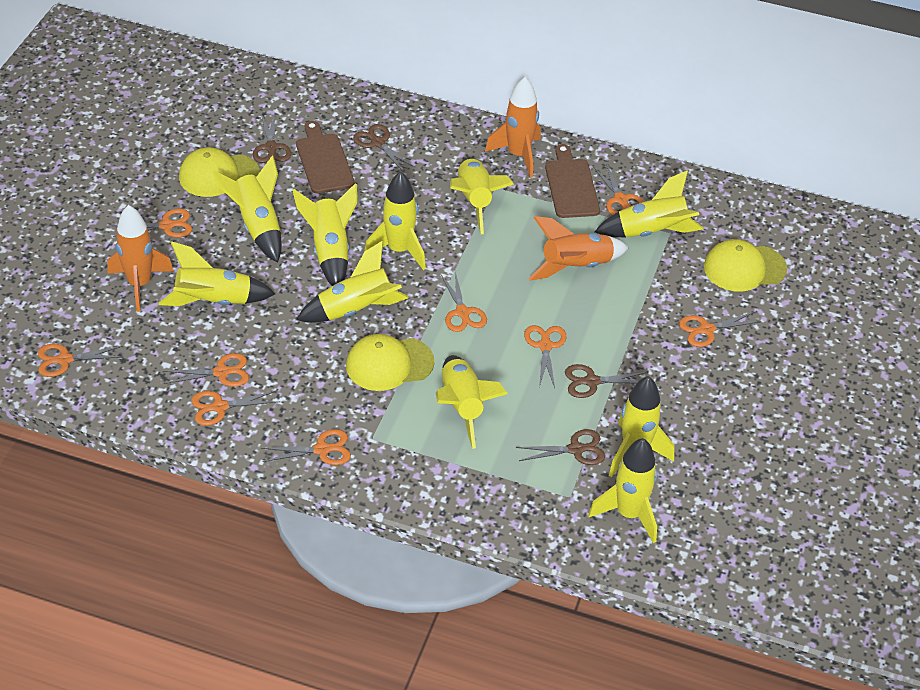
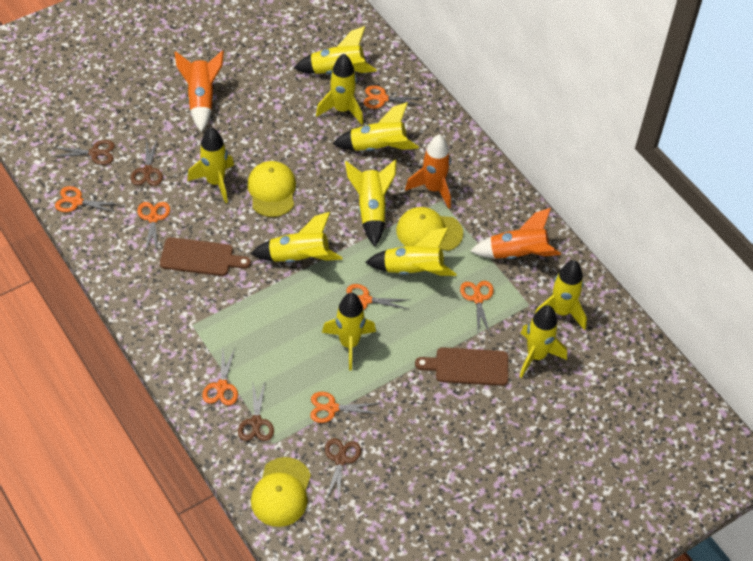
orange scissors: 9 -> 7

